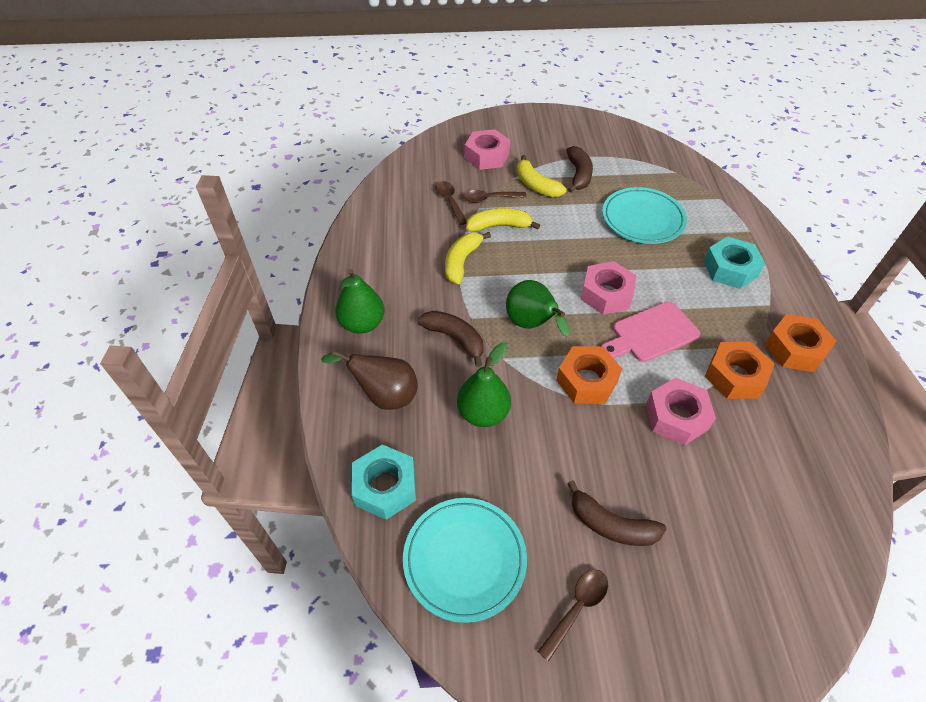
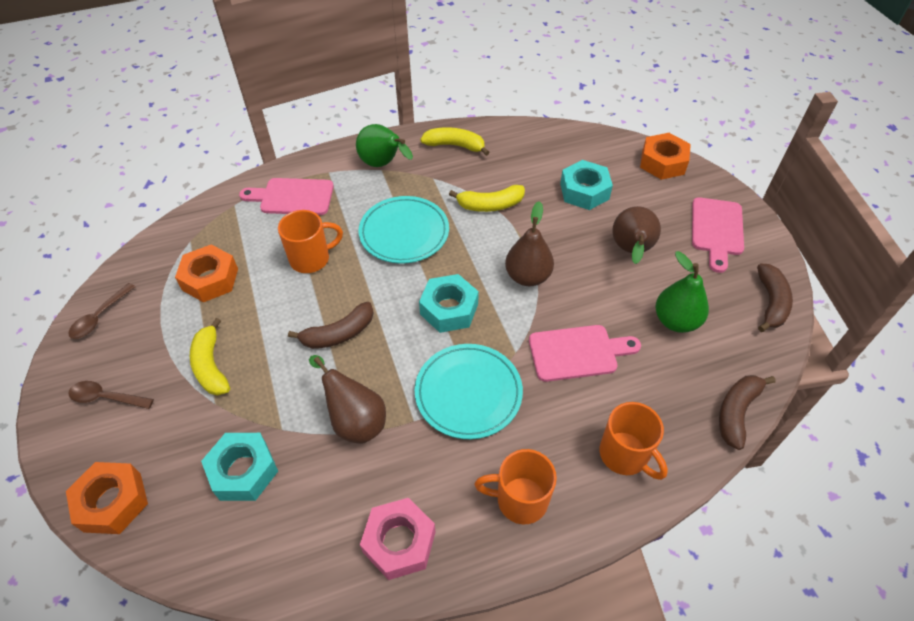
brown pear: 1 -> 3
brown spoon: 3 -> 2
green pear: 3 -> 2
orange mug: 0 -> 3
pink cutting board: 1 -> 3
pink nut: 3 -> 1
turquoise nut: 2 -> 3

